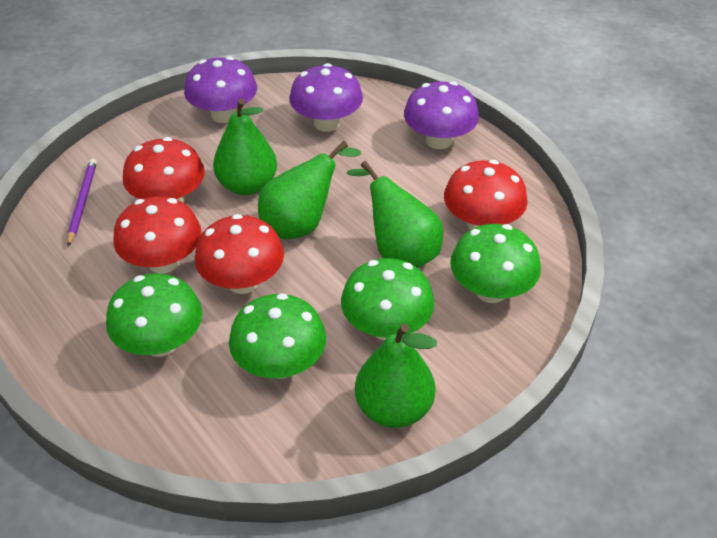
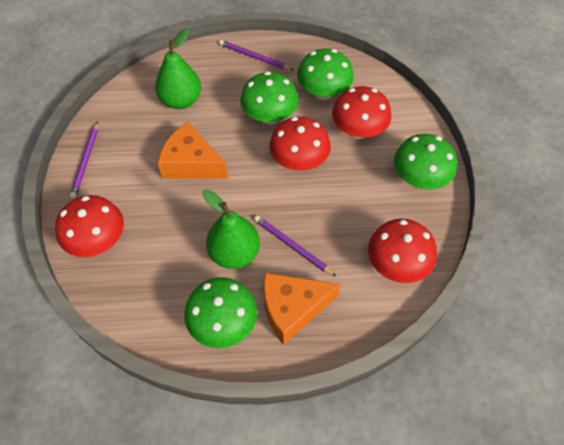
green pear: 4 -> 2
orange cheese: 0 -> 2
purple mushroom: 3 -> 0
purple pencil: 1 -> 3

